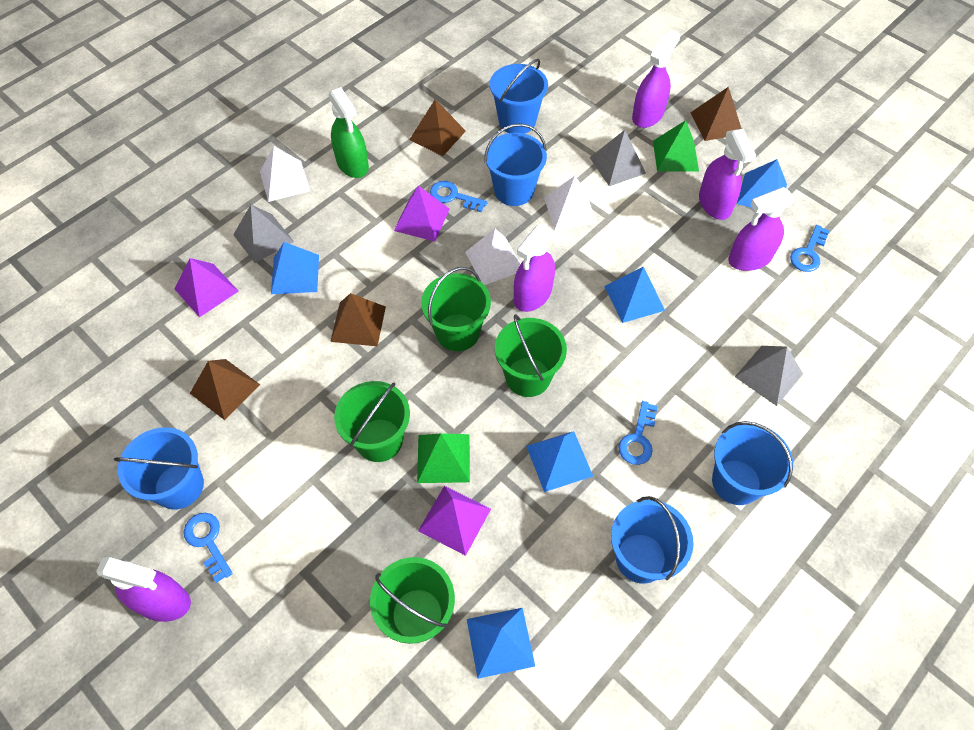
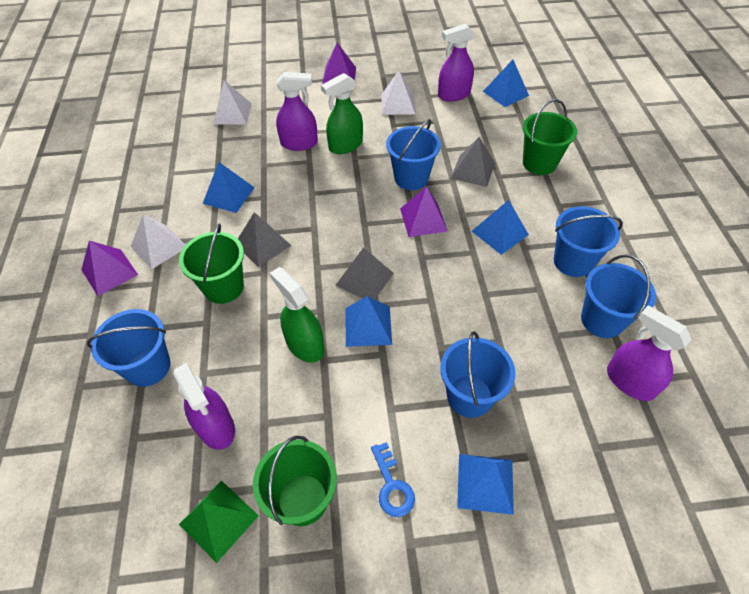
blue key: 4 -> 1
brown pyramid: 4 -> 0
green bucket: 4 -> 3
green pyramid: 2 -> 1
green spray bottle: 1 -> 2
purple spray bottle: 5 -> 4

